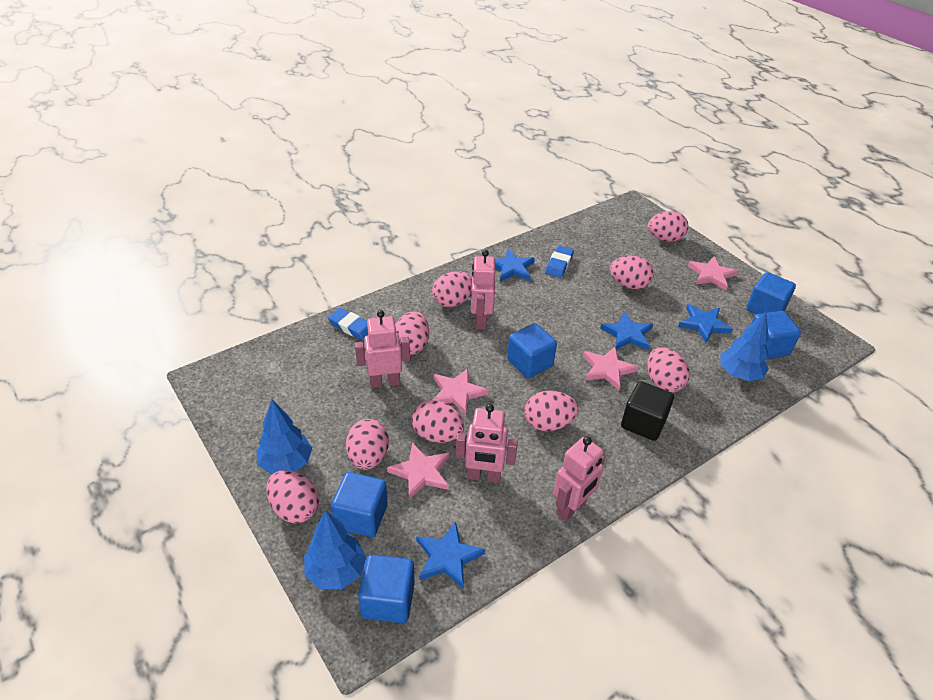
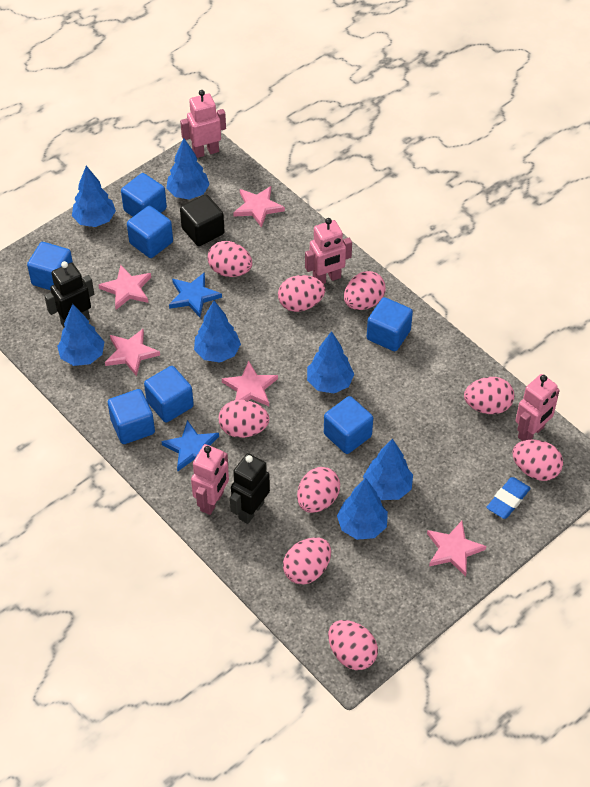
black robot: 0 -> 2
blue cube: 5 -> 7
blue eraser: 2 -> 1
blue star: 4 -> 2
blue tree: 3 -> 7
pink star: 4 -> 5

